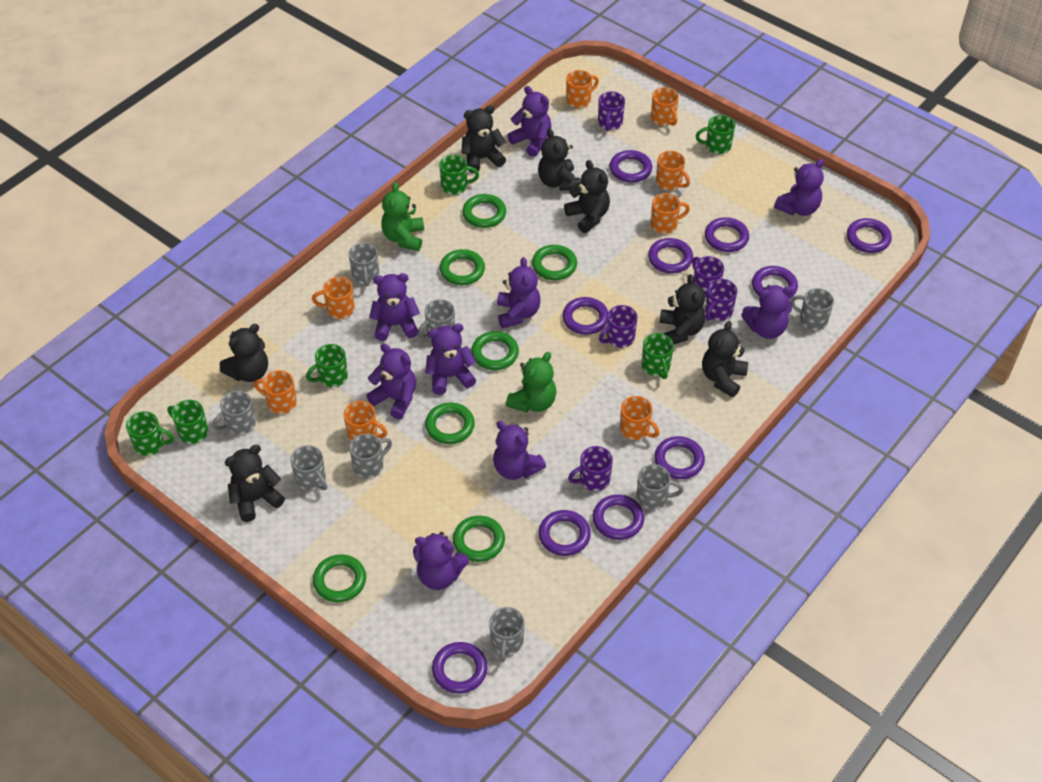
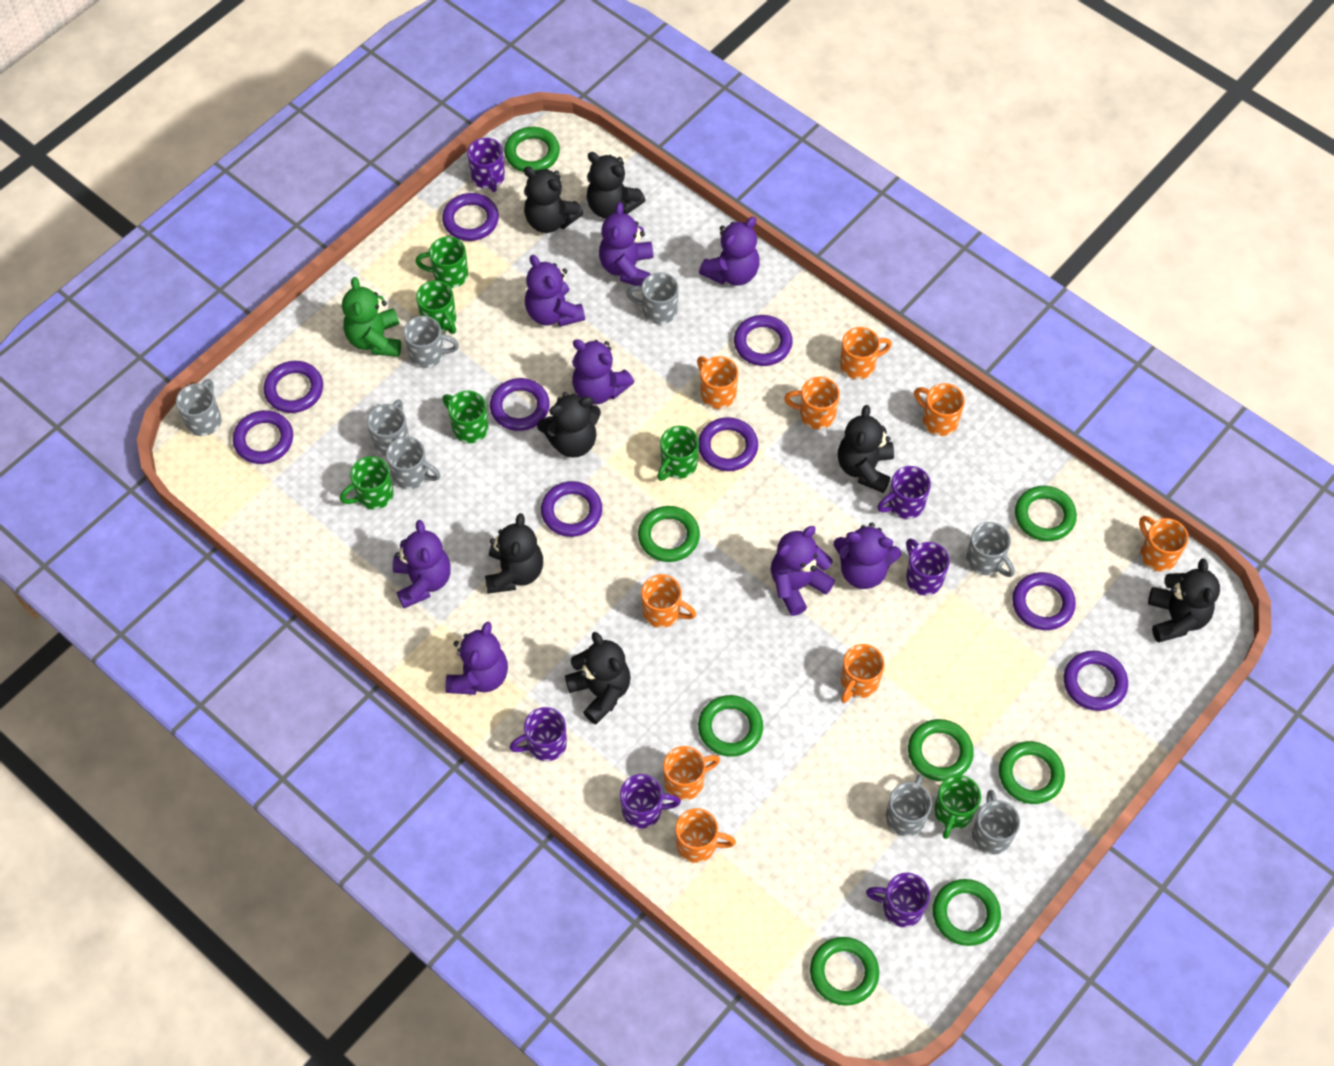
green ring: 7 -> 8
green teddy bear: 2 -> 1
orange mug: 8 -> 9
purple mug: 5 -> 6
purple ring: 10 -> 9
purple teddy bear: 9 -> 8

